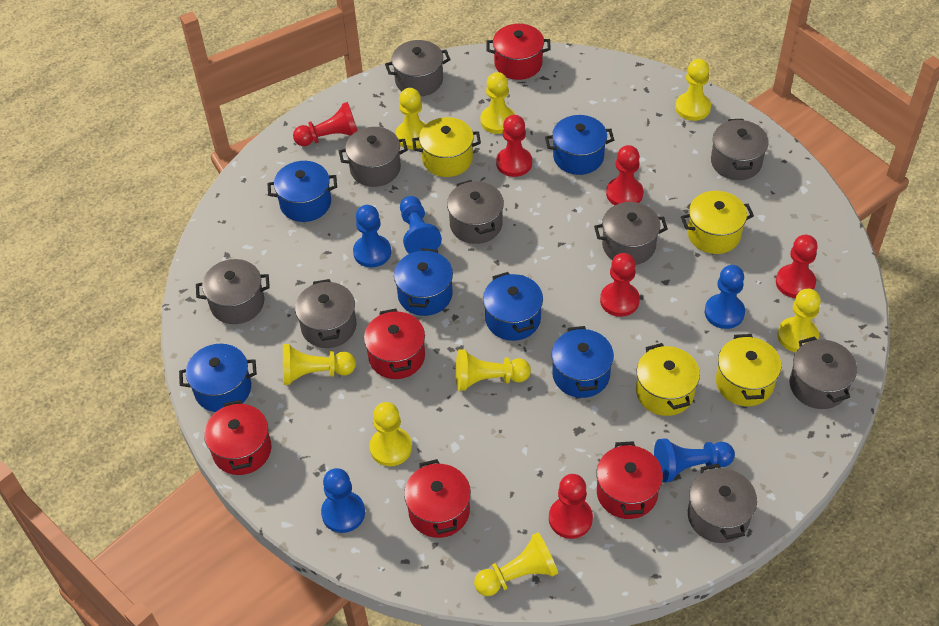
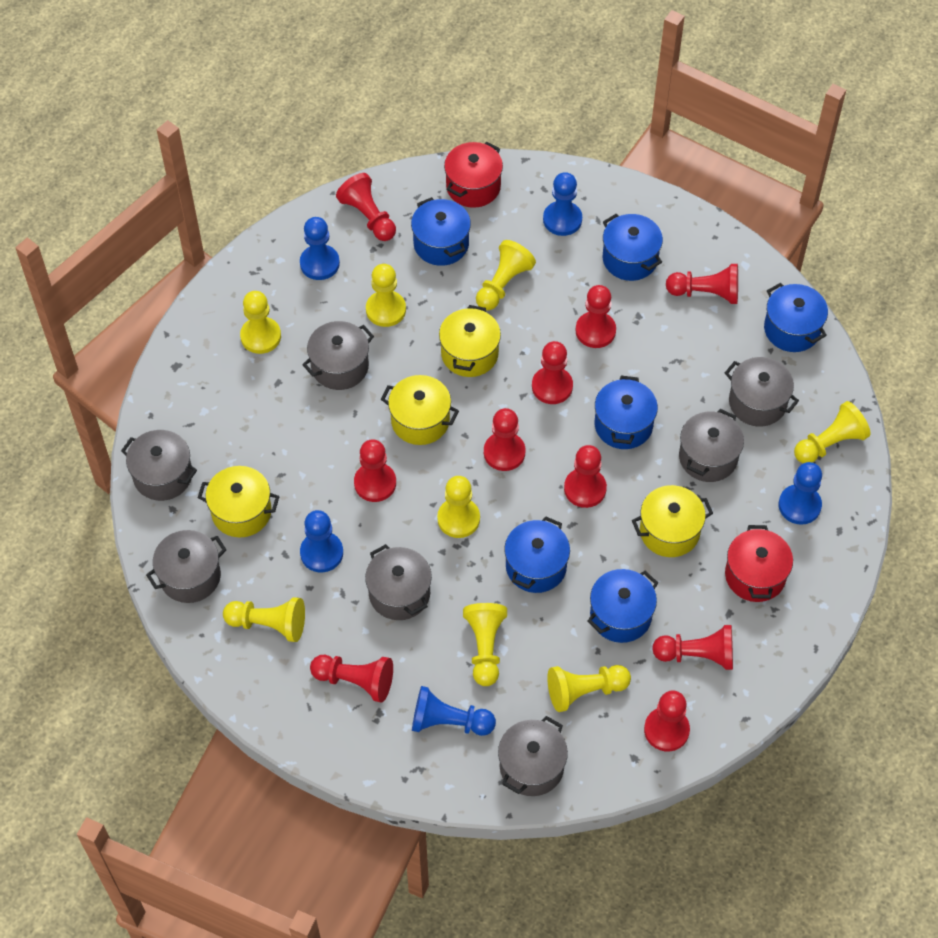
grey pot: 9 -> 7
red pawn: 6 -> 10
red pot: 5 -> 2

